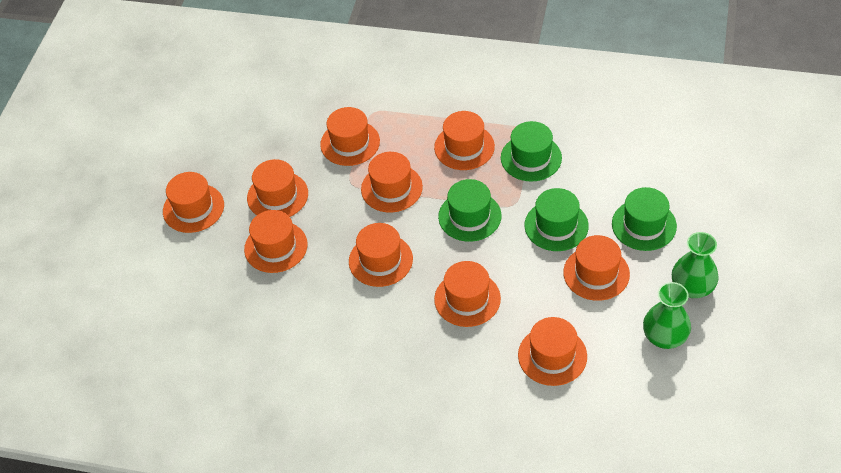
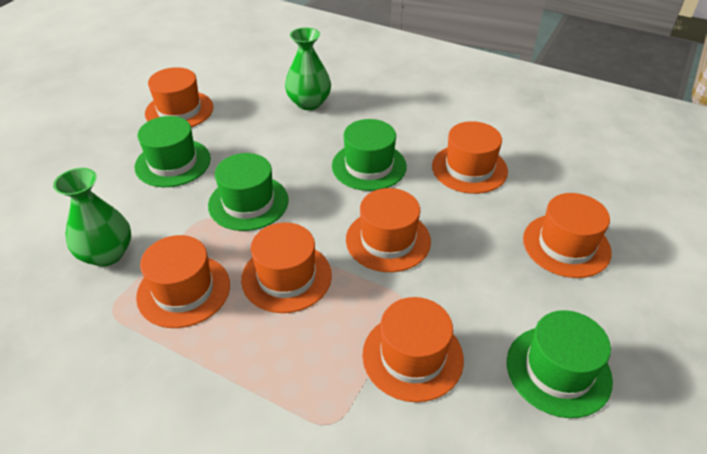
orange hat: 10 -> 7

